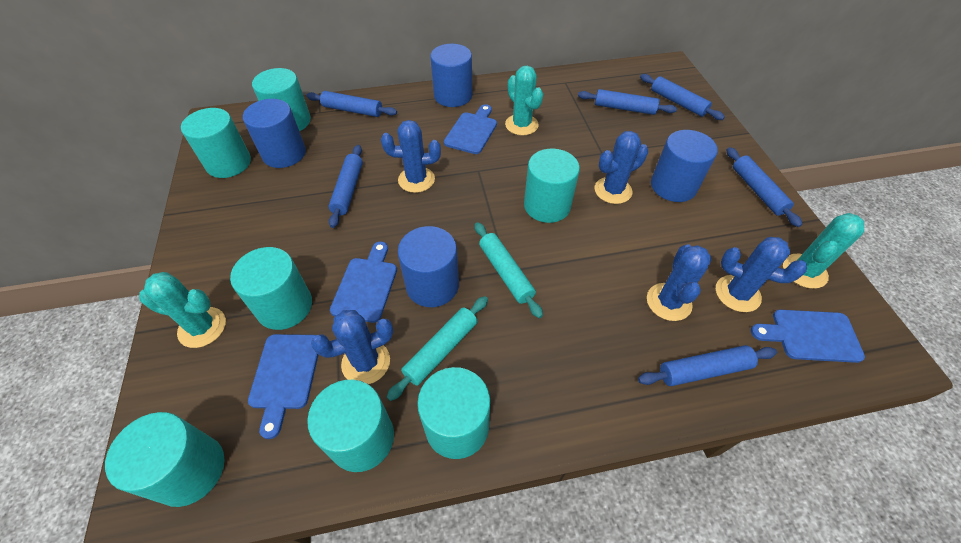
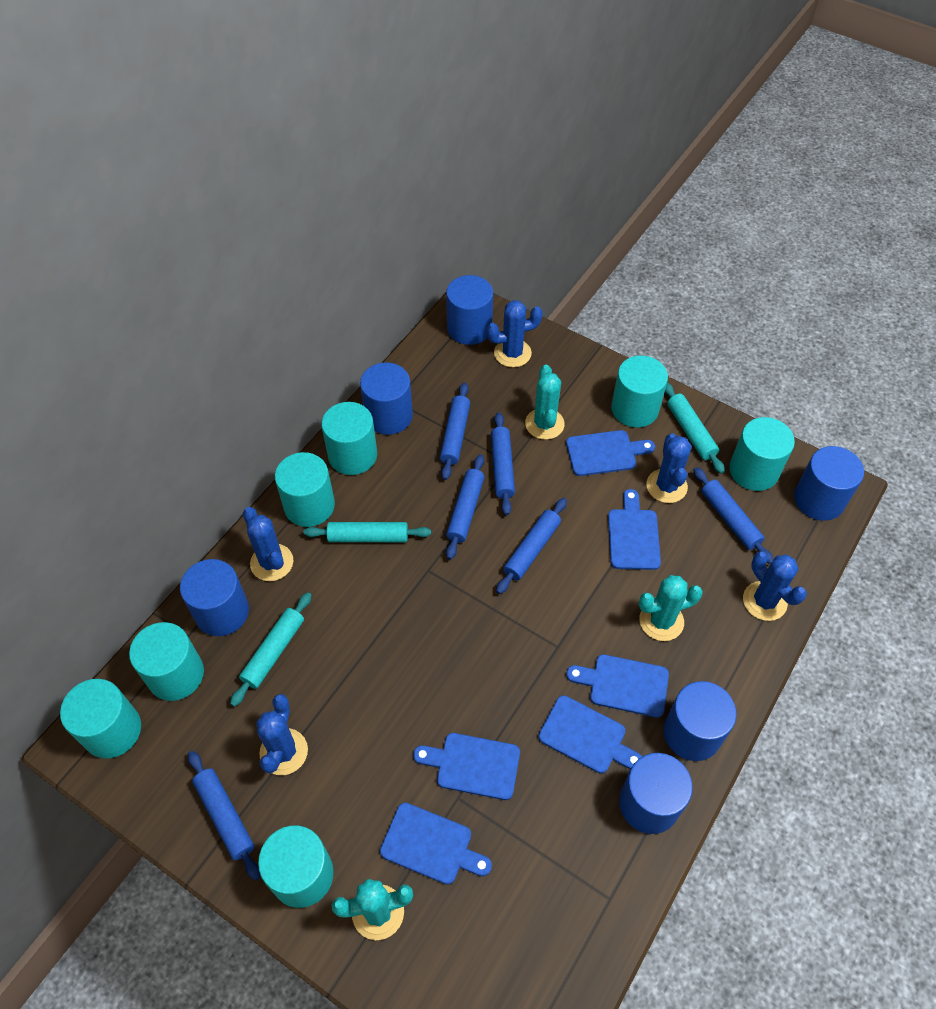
blue cutting board: 4 -> 6
blue cylinder: 4 -> 6
turquoise rolling pin: 2 -> 3

